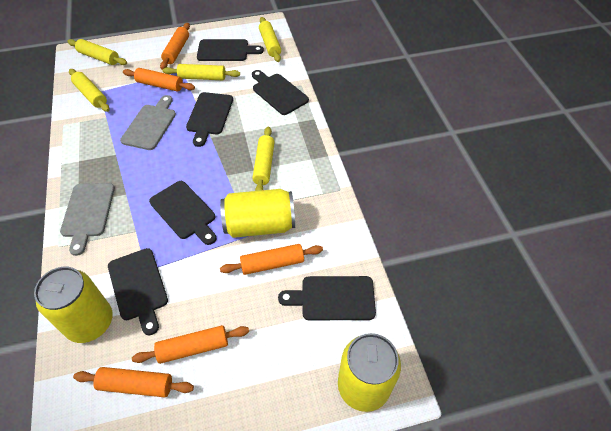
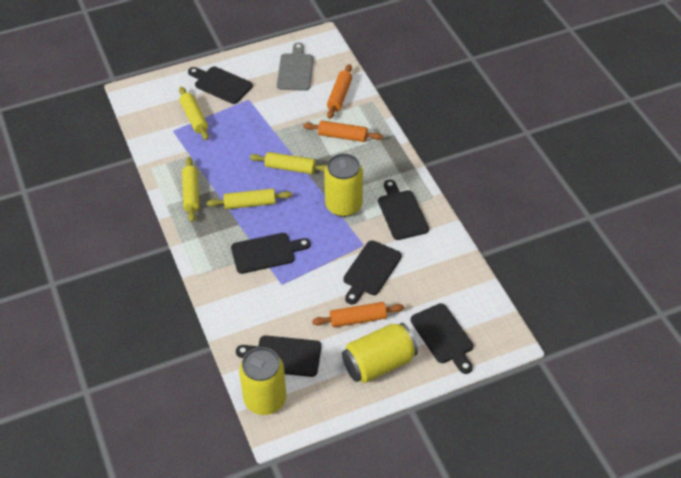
grey cutting board: 2 -> 1
orange rolling pin: 5 -> 3
yellow rolling pin: 5 -> 4

